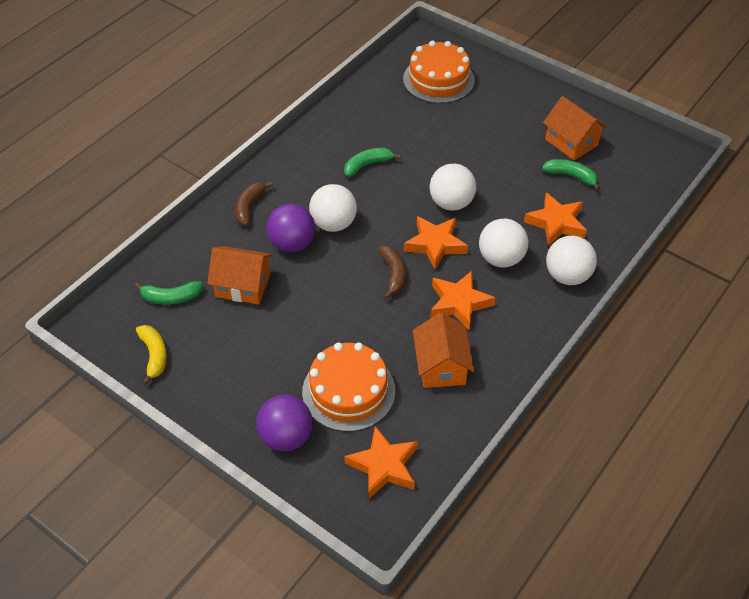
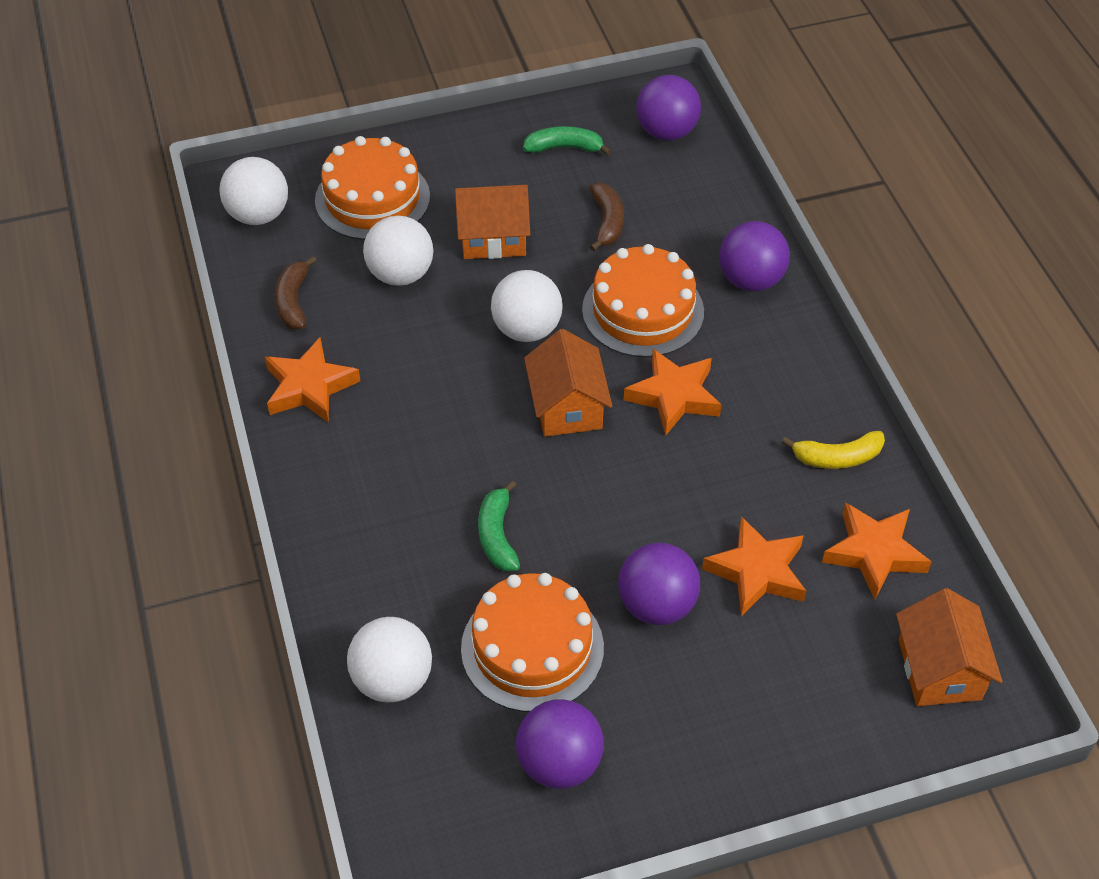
green banana: 3 -> 2
orange cake: 2 -> 3
purple ball: 2 -> 4

